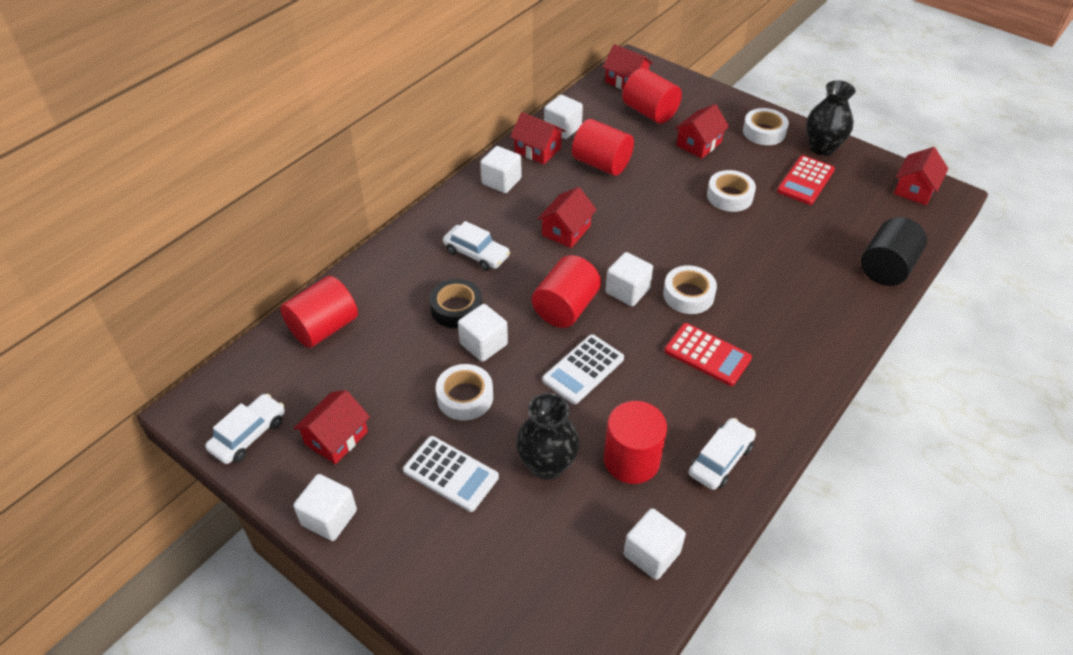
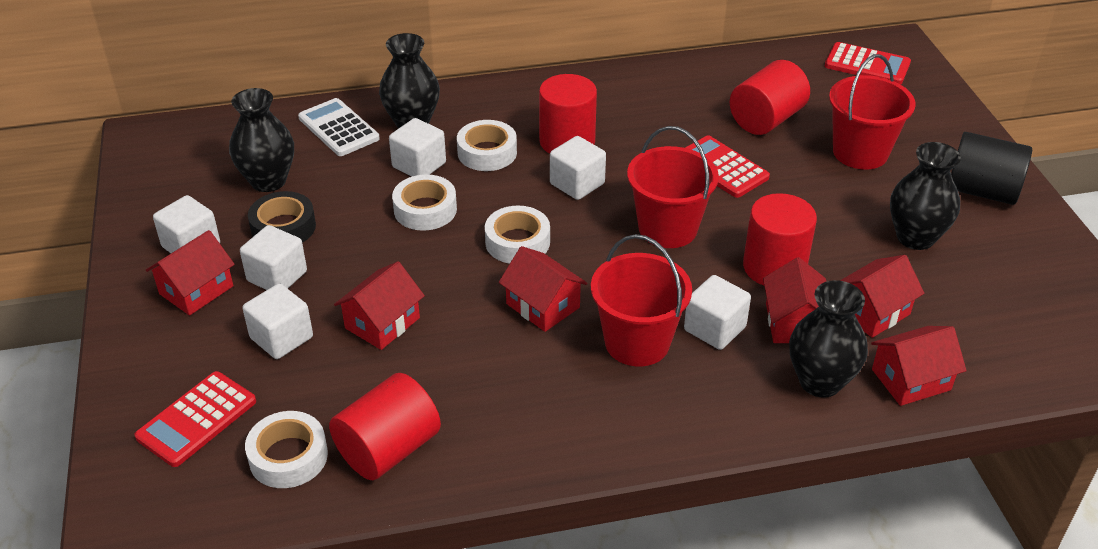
black vase: 2 -> 4
red bucket: 0 -> 3
red calculator: 2 -> 3
red cylinder: 5 -> 4
white calculator: 2 -> 1
white car: 3 -> 0

